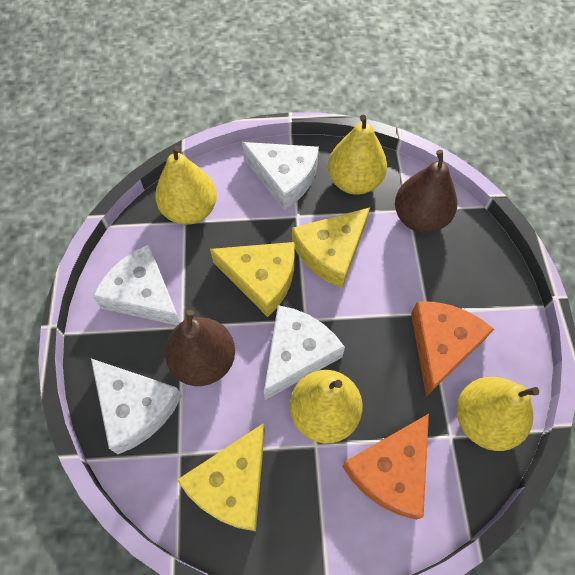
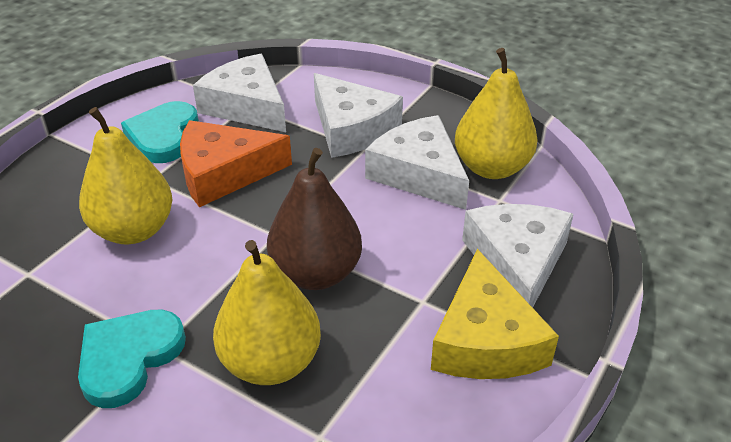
brown pear: 2 -> 1
orange cheese: 2 -> 1
turquoise heart: 0 -> 2
yellow cheese: 3 -> 1
yellow pear: 4 -> 3

